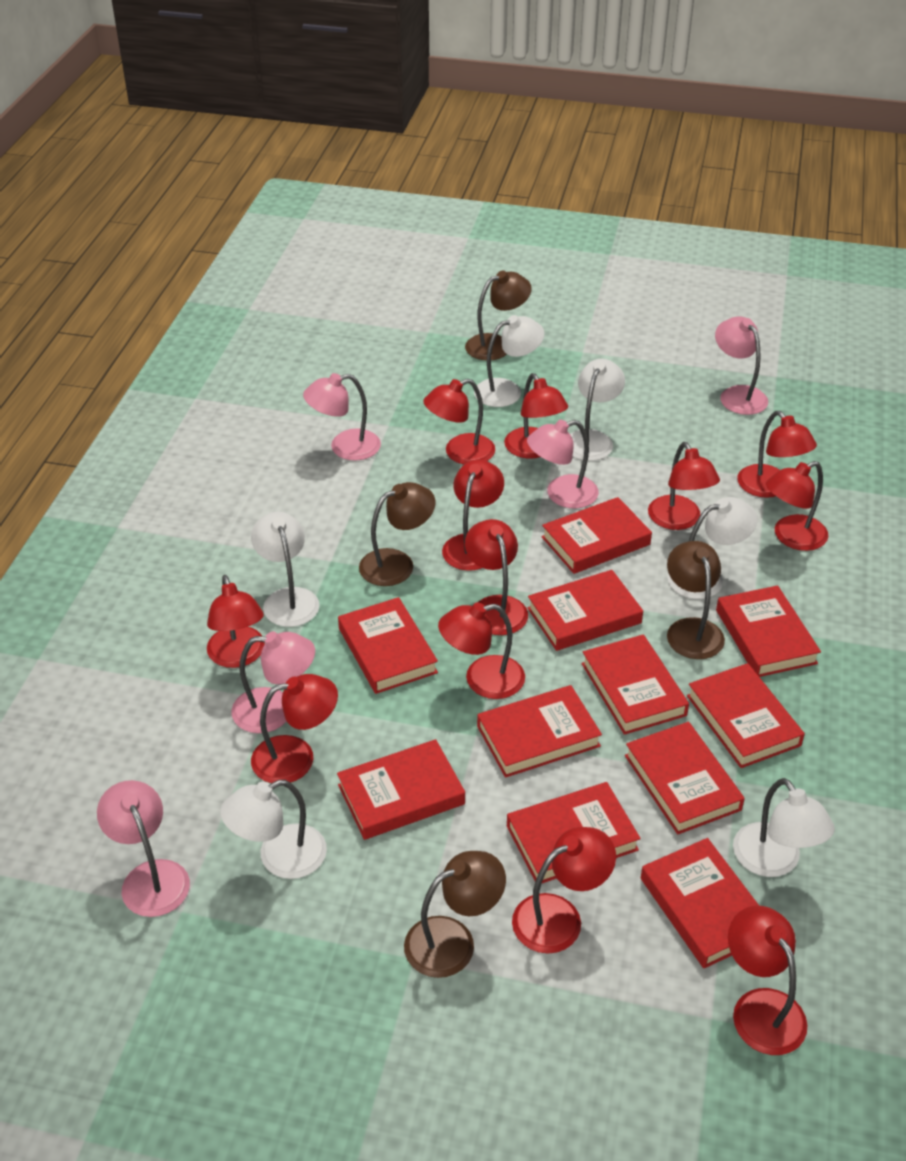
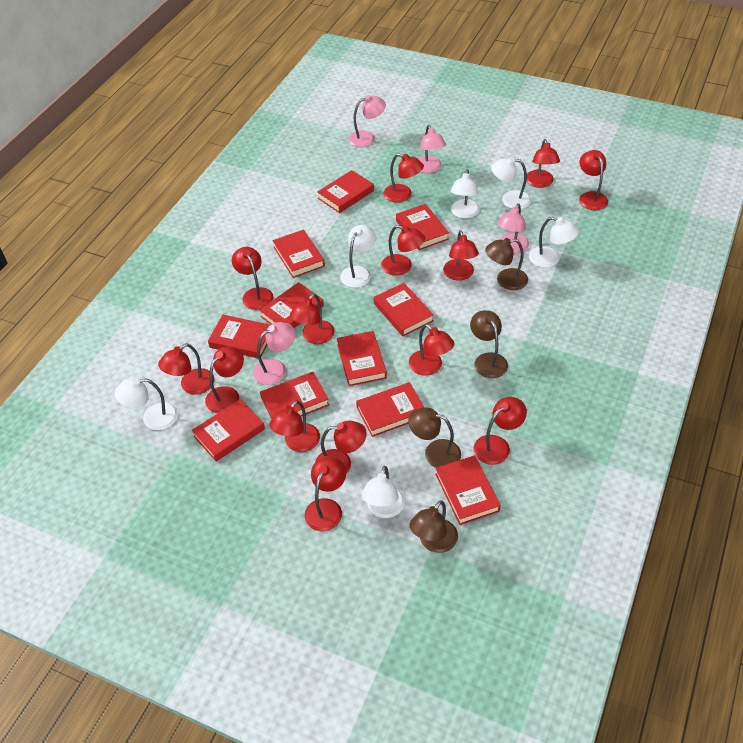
pink lamp: 5 -> 4
red lamp: 12 -> 14

